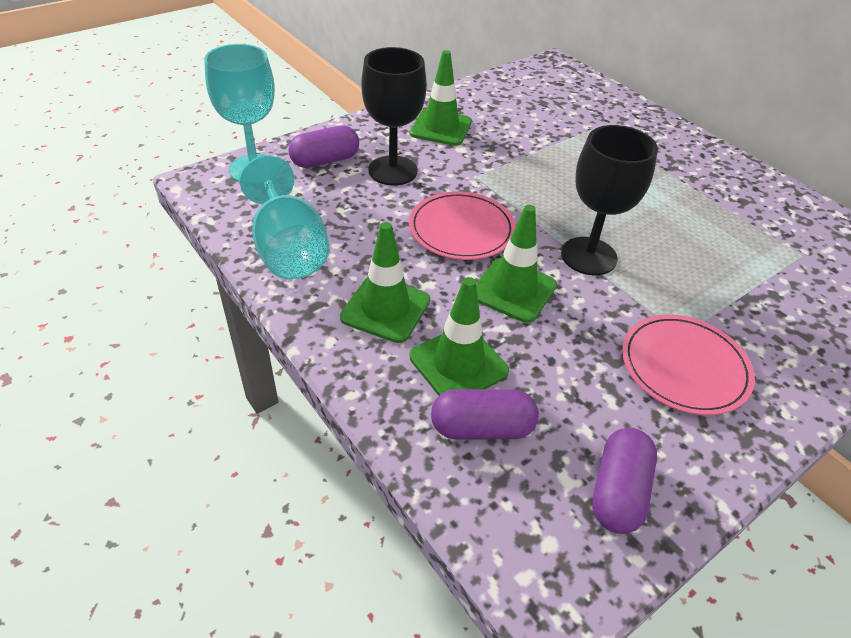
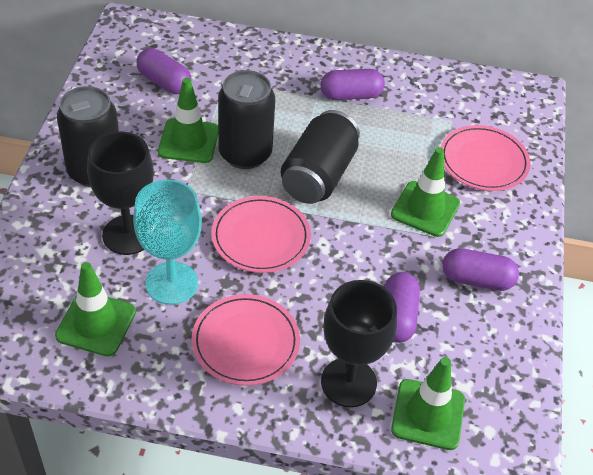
black can: 0 -> 3
pink plate: 2 -> 3
purple capsule: 3 -> 4
turquoise goblet: 2 -> 1

